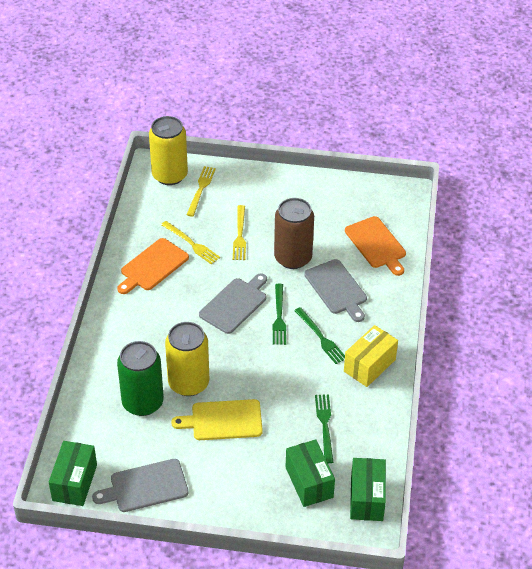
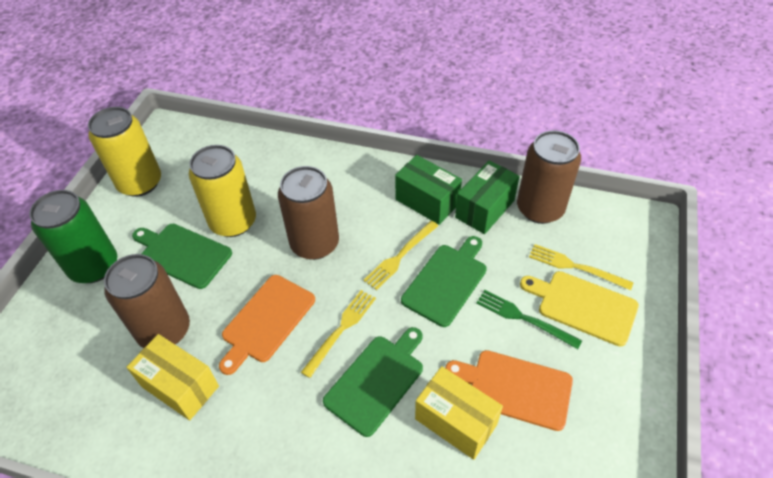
brown can: 1 -> 3
green box: 3 -> 2
green cutting board: 0 -> 3
green fork: 3 -> 1
grey cutting board: 3 -> 0
yellow box: 1 -> 2

